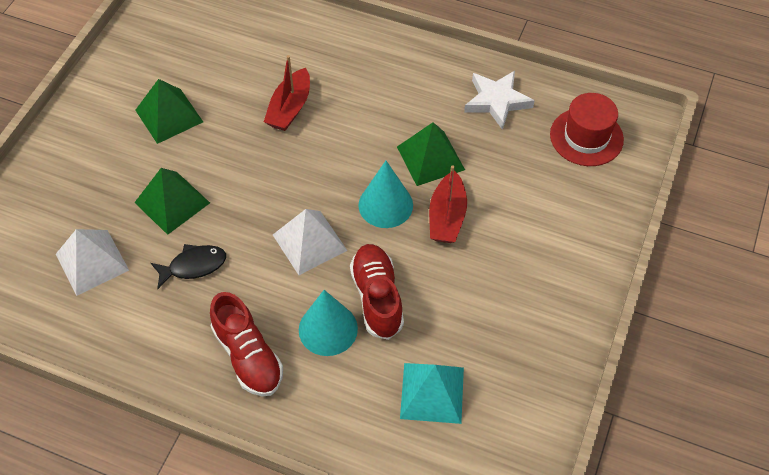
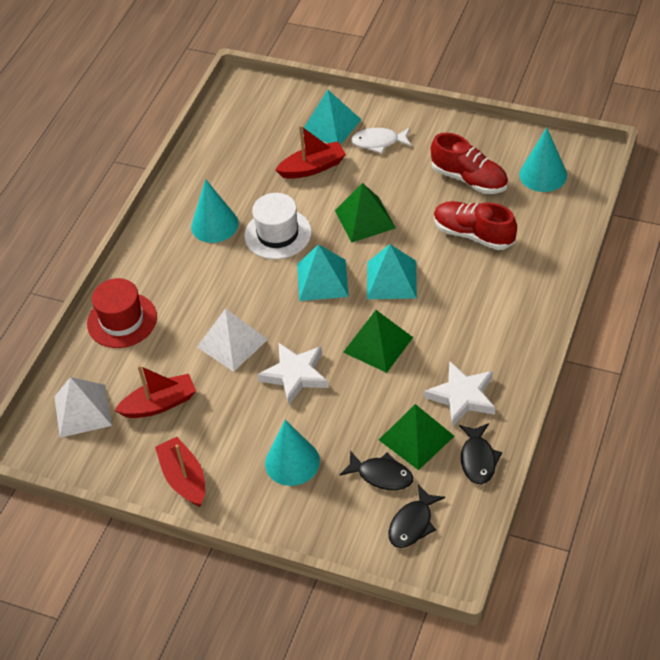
black fish: 1 -> 3
red boat: 2 -> 3
turquoise cone: 2 -> 3
turquoise pyramid: 1 -> 3
white fish: 0 -> 1
white hat: 0 -> 1
white star: 1 -> 2

